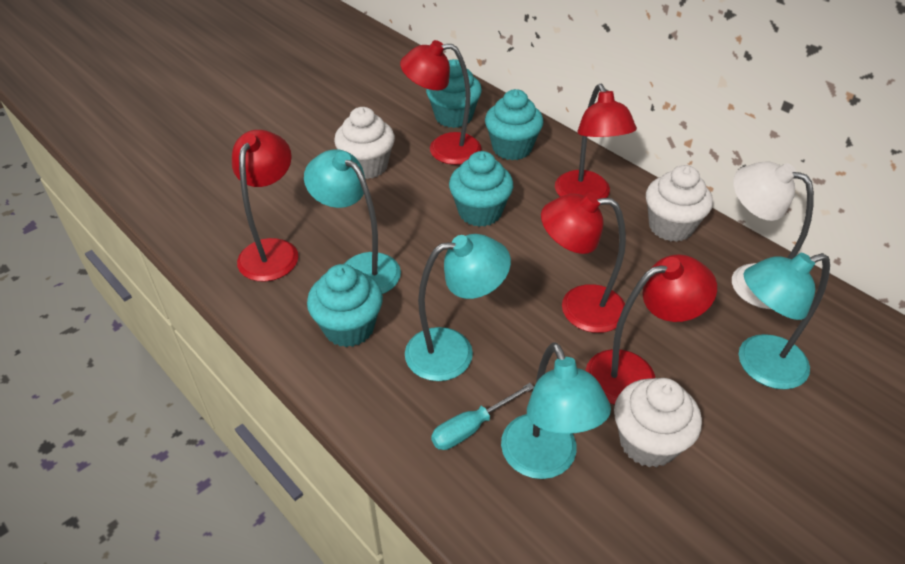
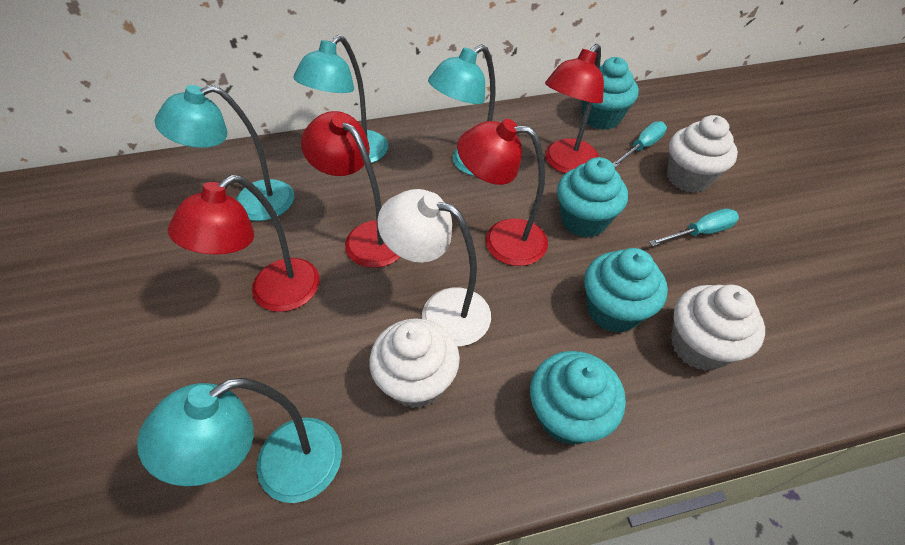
red lamp: 5 -> 4
turquoise screwdriver: 1 -> 2

